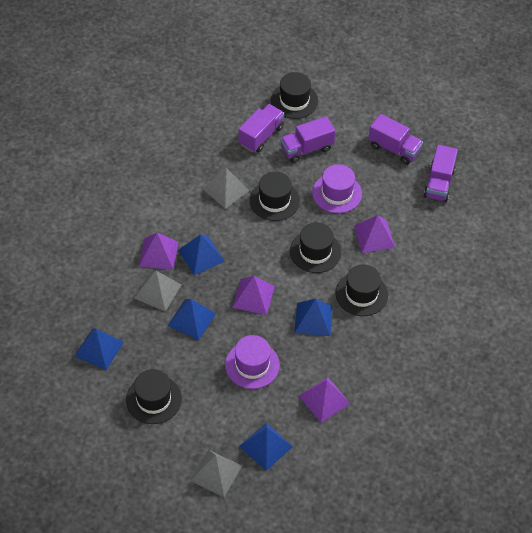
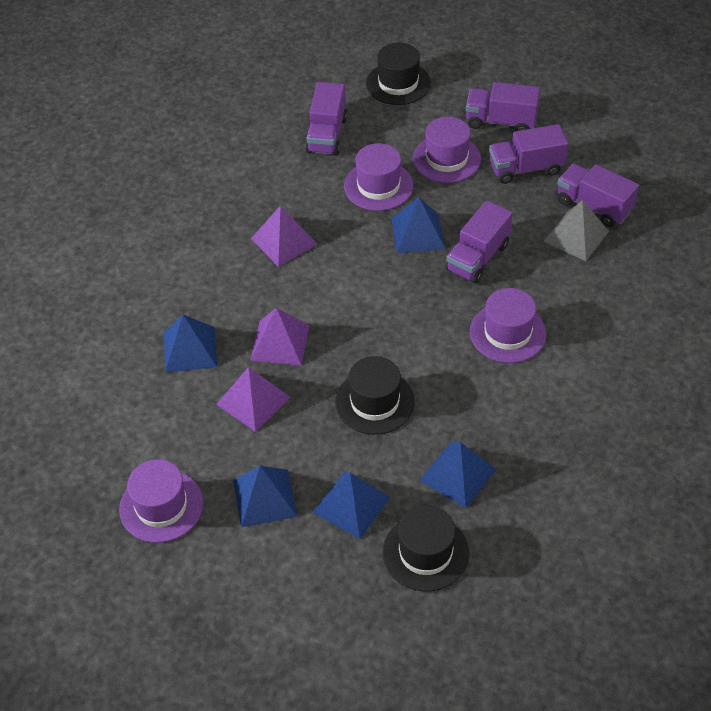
black hat: 5 -> 3
grey pyramid: 3 -> 1
purple hat: 2 -> 4
purple pyramid: 4 -> 3
purple truck: 4 -> 5

